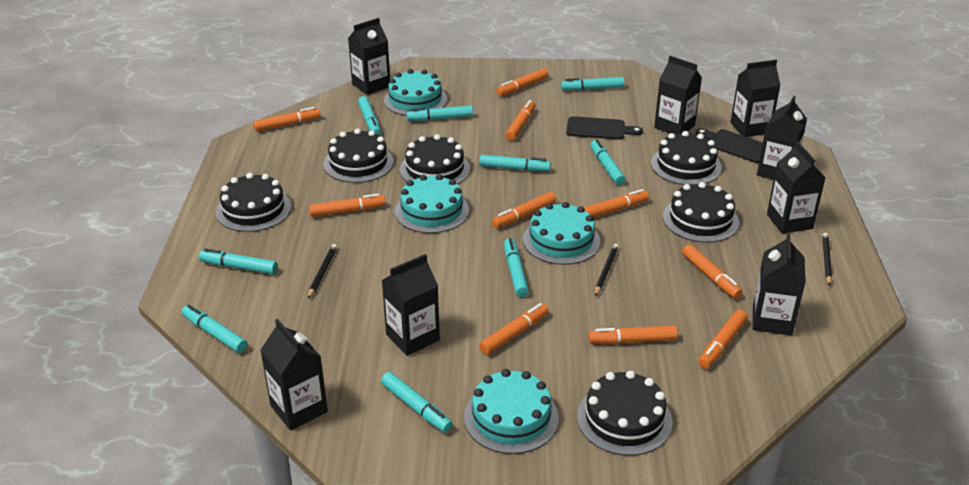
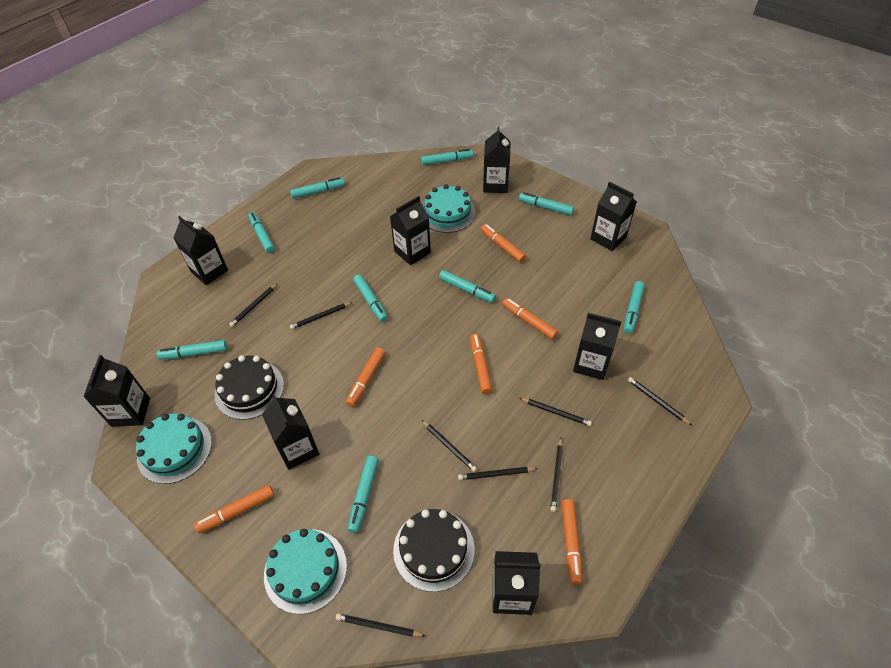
black cake: 6 -> 2
black cutting board: 2 -> 0
black pencil: 3 -> 8
orange marker: 10 -> 6
turquoise cake: 4 -> 3

